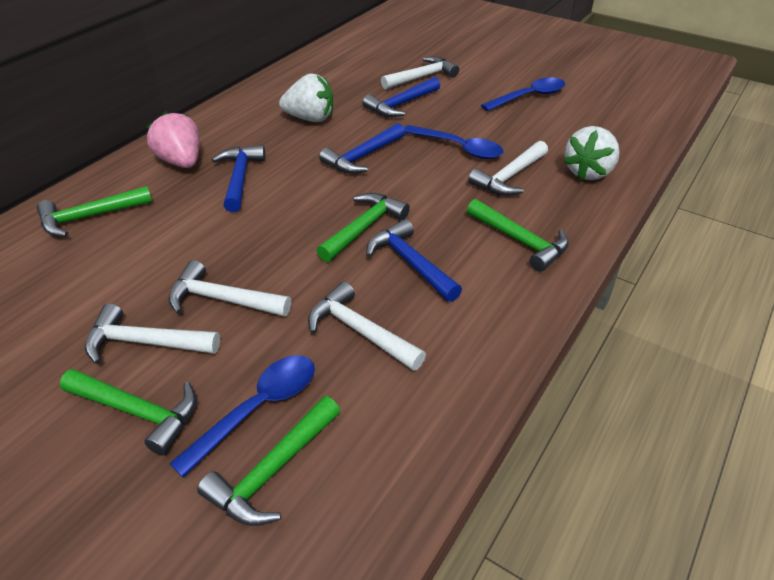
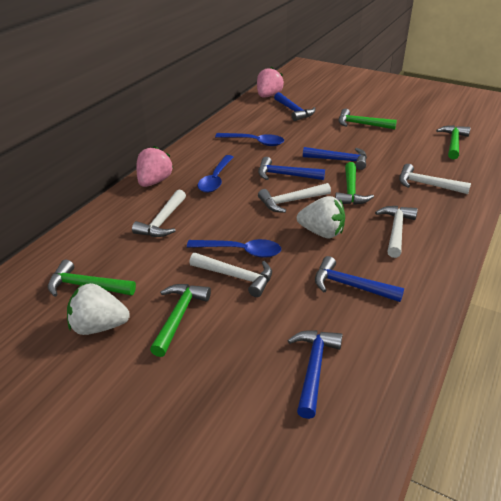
blue hammer: 4 -> 5
pink strawberry: 1 -> 2

